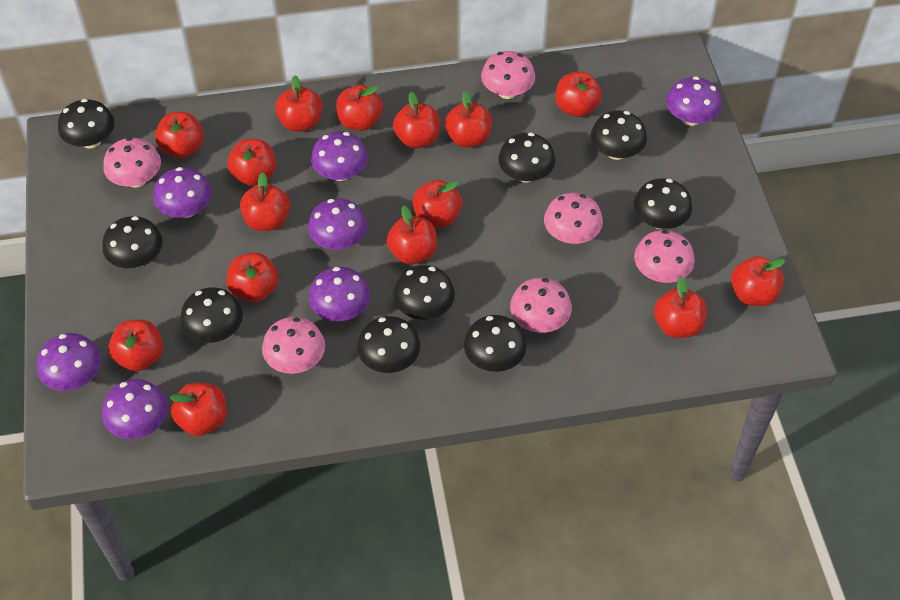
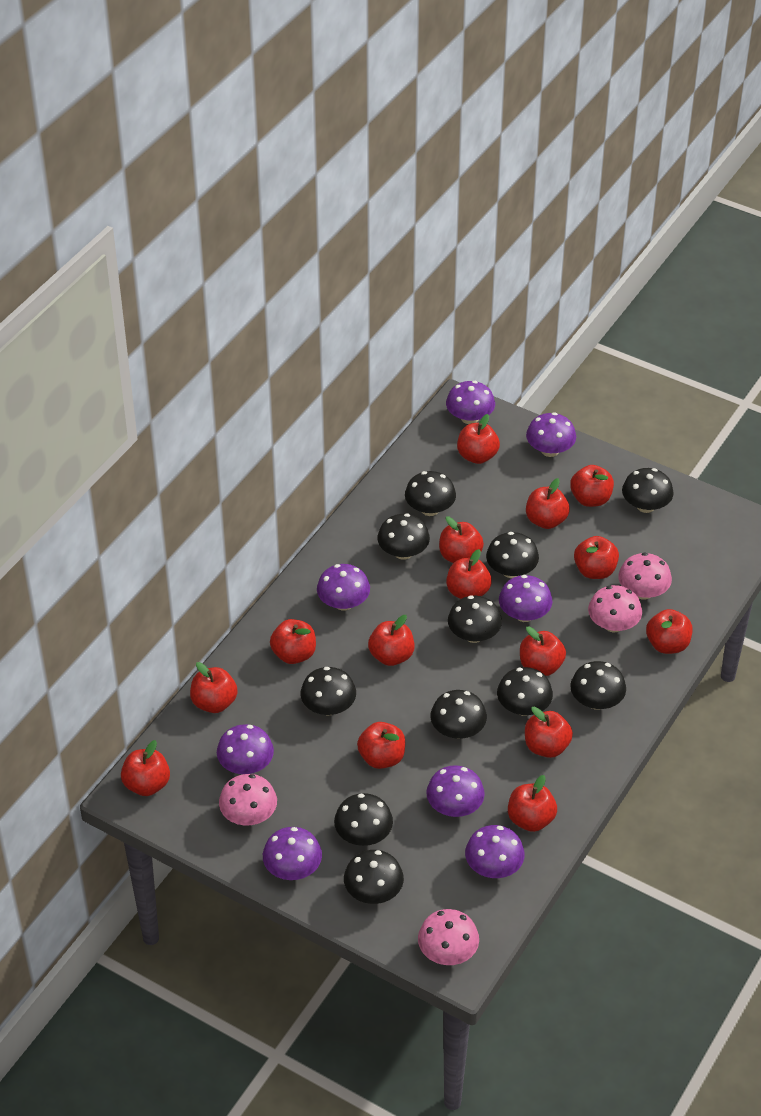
black mushroom: 9 -> 11
pink mushroom: 6 -> 4
purple mushroom: 7 -> 8

